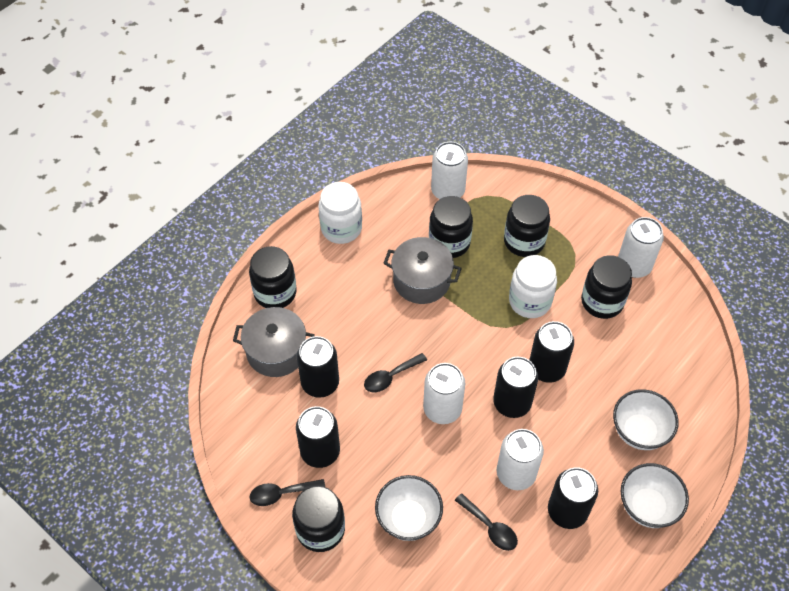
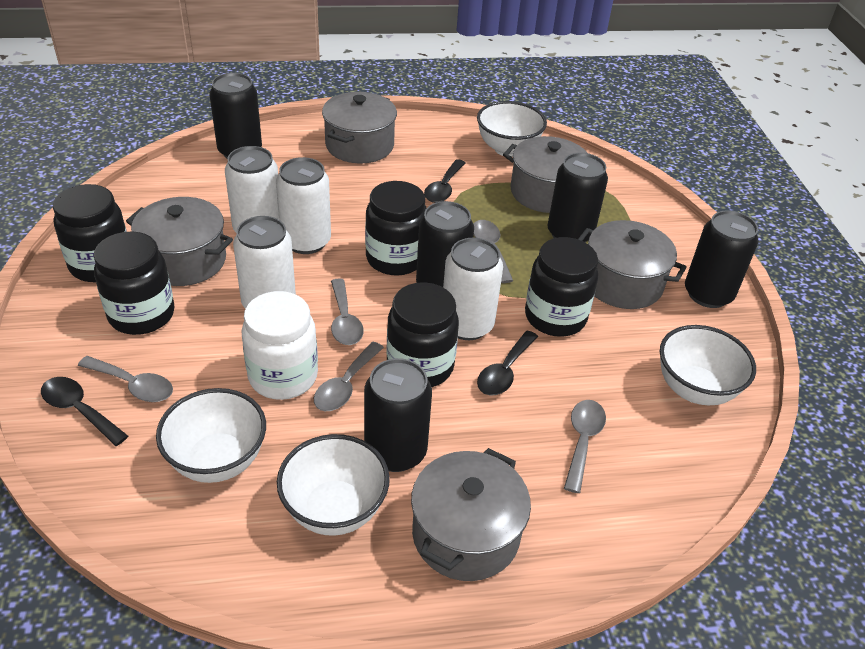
grey pot: 2 -> 5
grey spoon: 0 -> 5
white bowl: 3 -> 4
white jar: 2 -> 1

